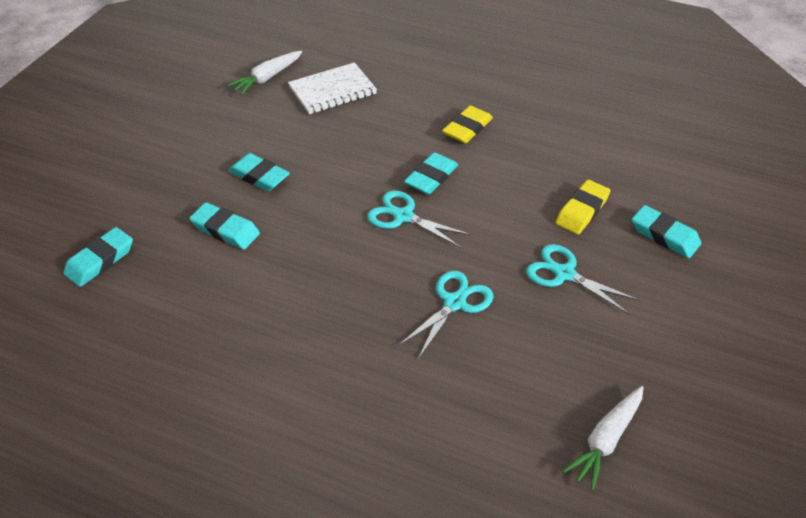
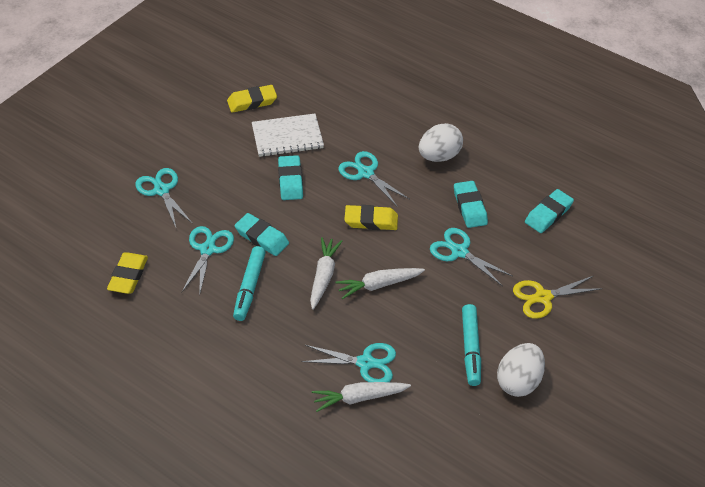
turquoise eraser: 5 -> 4
turquoise marker: 0 -> 2
turquoise scissors: 3 -> 5
white carrot: 2 -> 3
white egg: 0 -> 2
yellow eraser: 2 -> 3
yellow scissors: 0 -> 1

